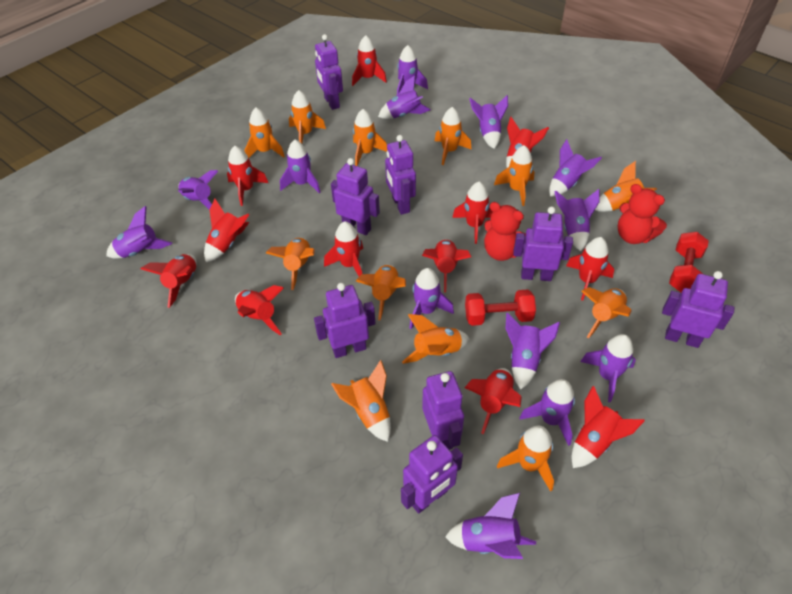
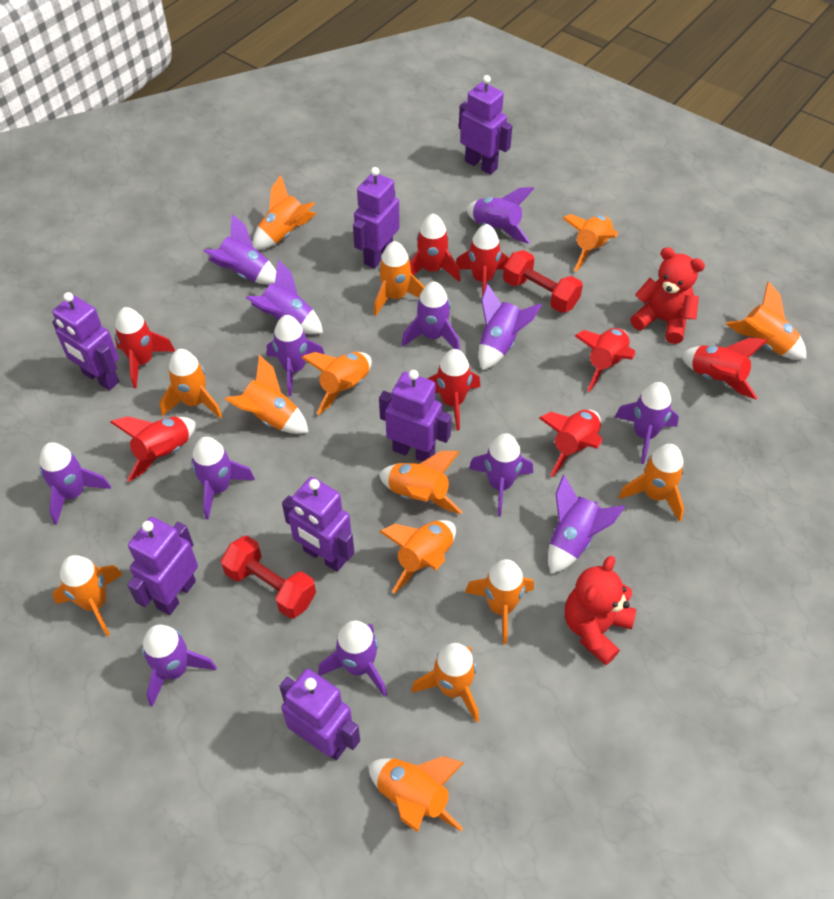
orange rocket: 12 -> 14
purple robot: 8 -> 7
red rocket: 12 -> 8

